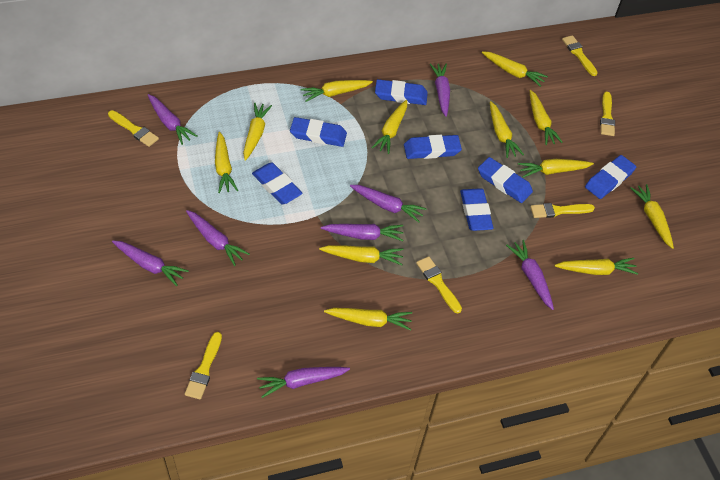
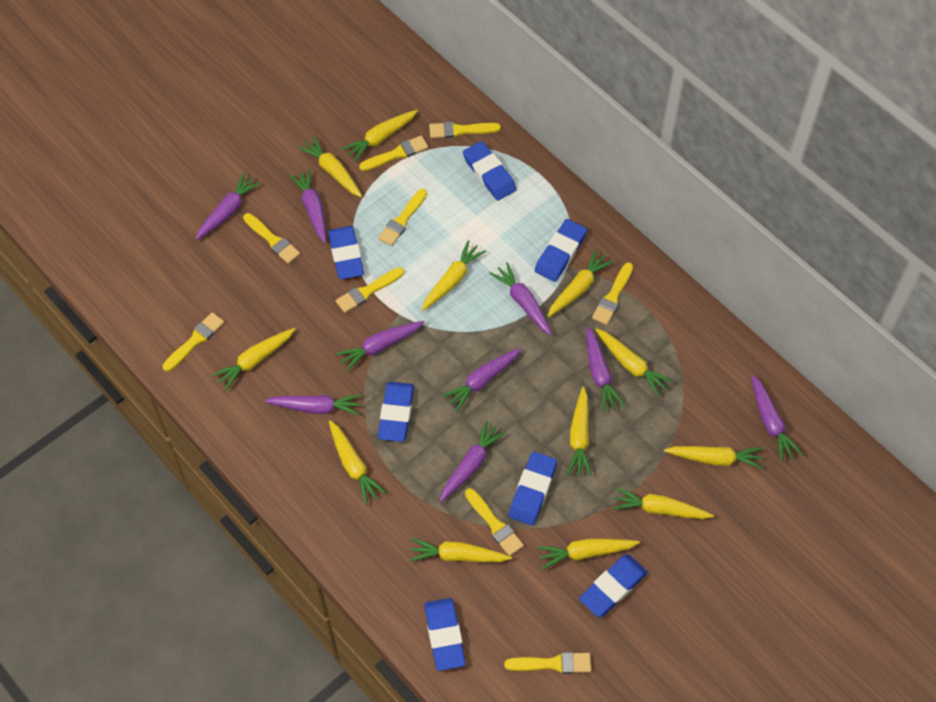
purple carrot: 8 -> 9
yellow brush: 6 -> 9

